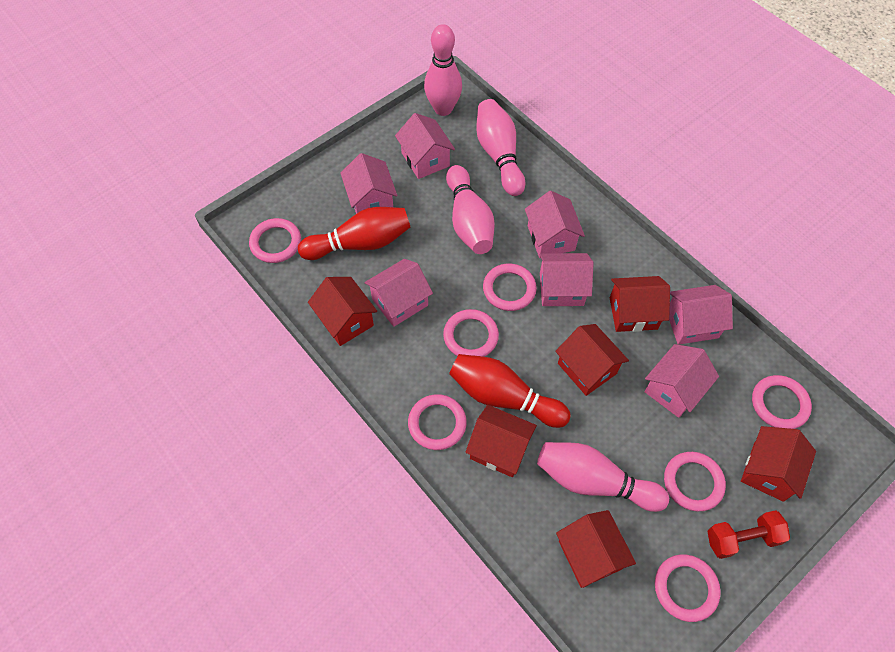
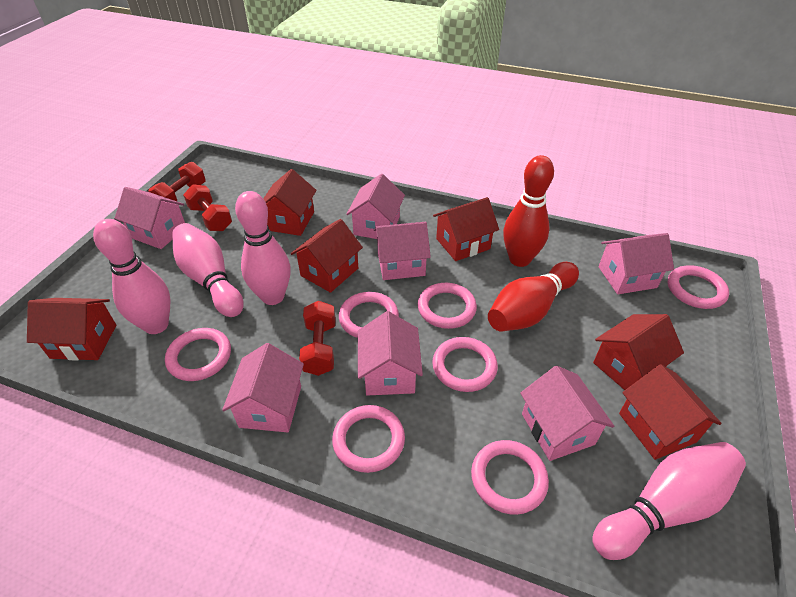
red dumbbell: 1 -> 3

